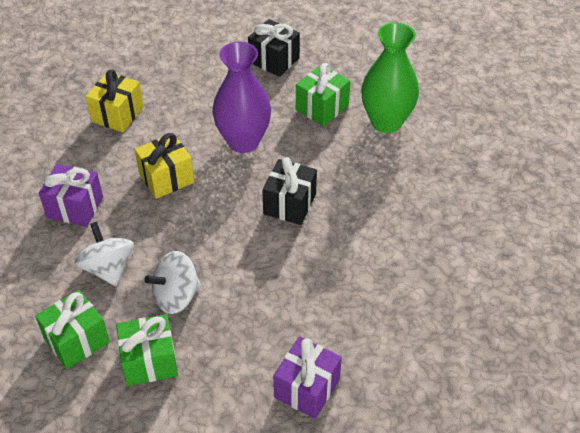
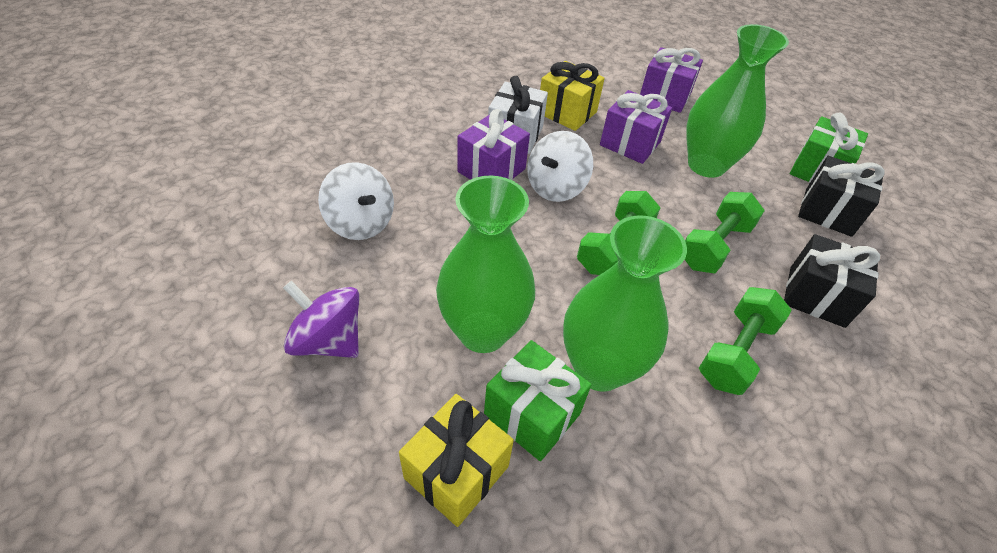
green dumbbell: 0 -> 3
green gift: 3 -> 2
green vase: 1 -> 3
purple gift: 2 -> 3
purple spinning top: 0 -> 1
purple vase: 1 -> 0
white gift: 0 -> 1

